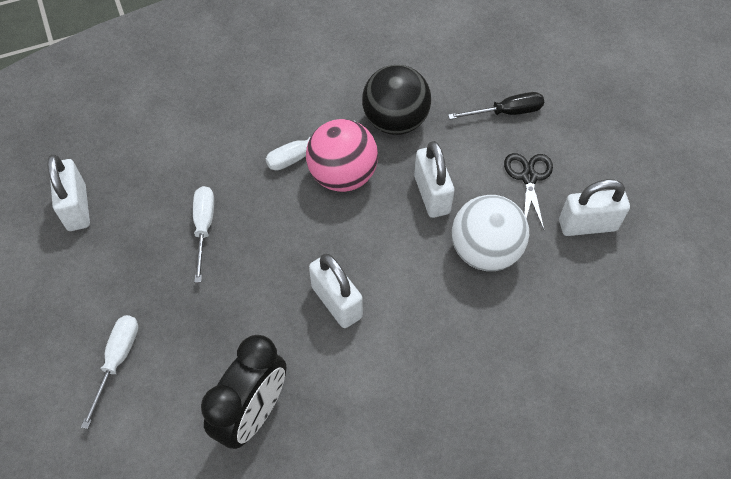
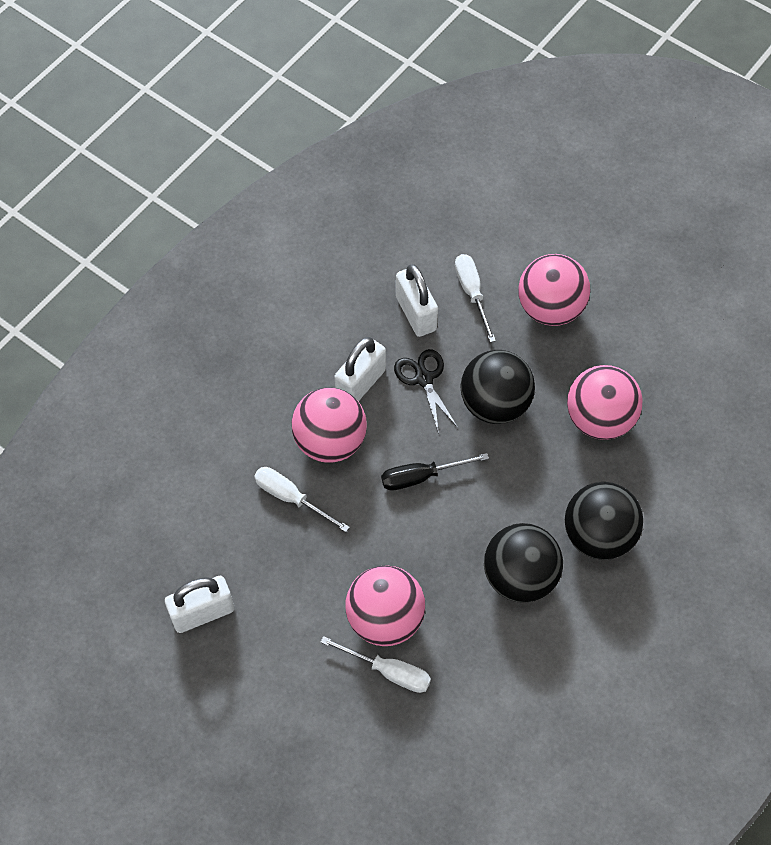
black ball: 1 -> 3
black clock: 1 -> 0
pink ball: 1 -> 4
white ball: 1 -> 0
white padlock: 4 -> 3

